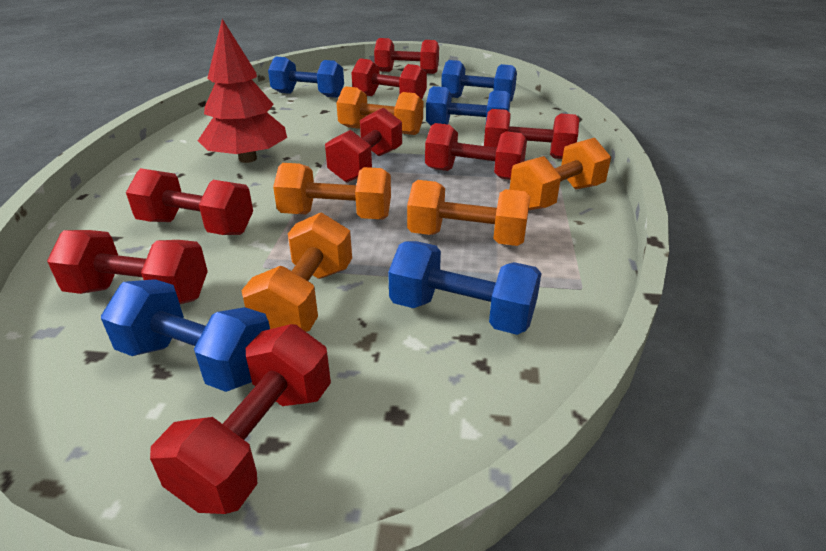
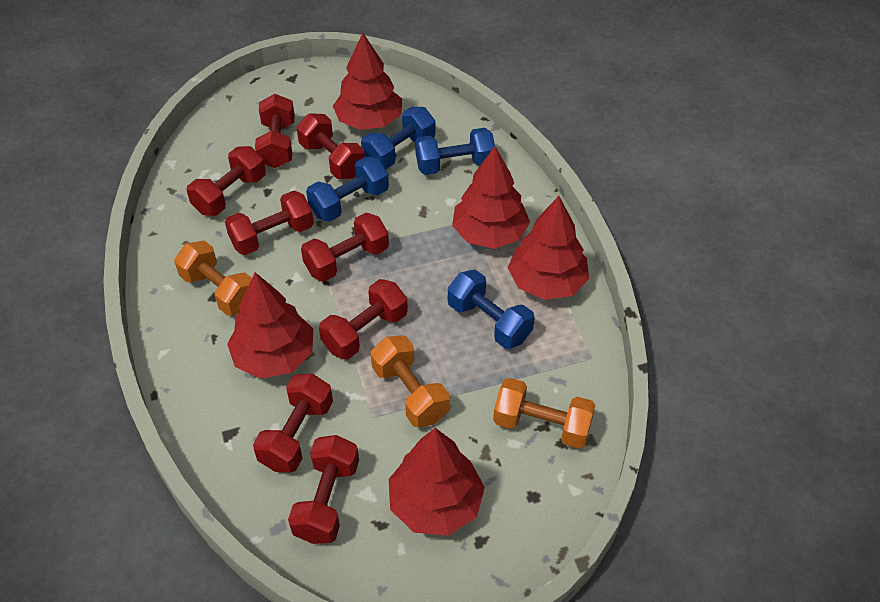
blue dumbbell: 5 -> 4
orange dumbbell: 5 -> 3
red tree: 1 -> 5

